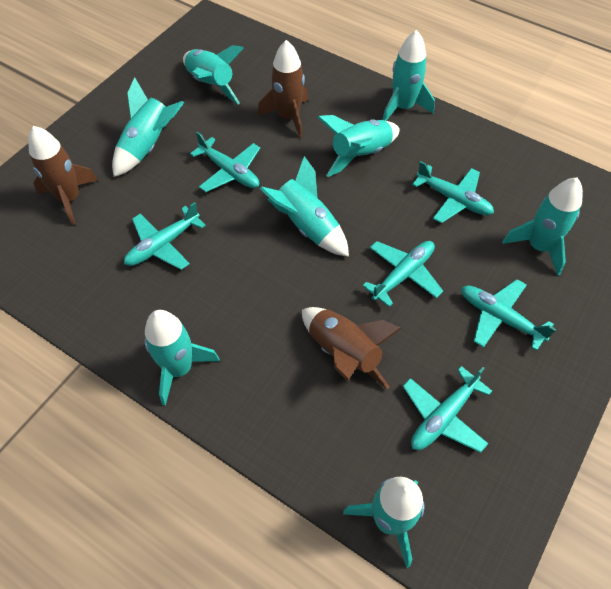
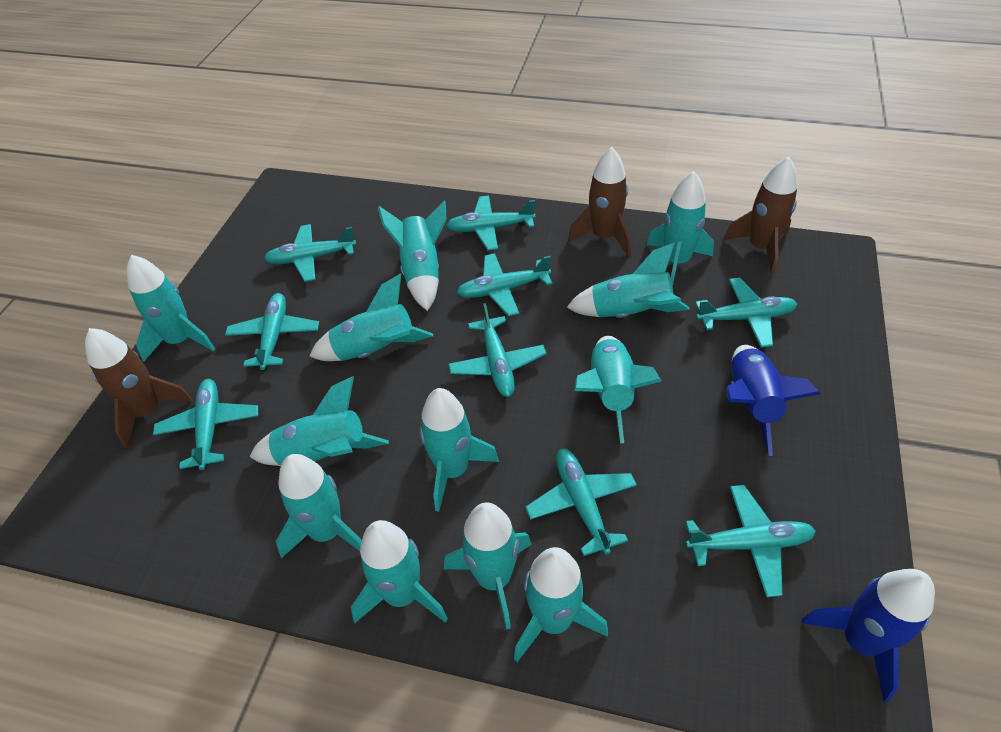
blue rocket: 0 -> 2
turquoise plane: 6 -> 9
turquoise rocket: 8 -> 12

